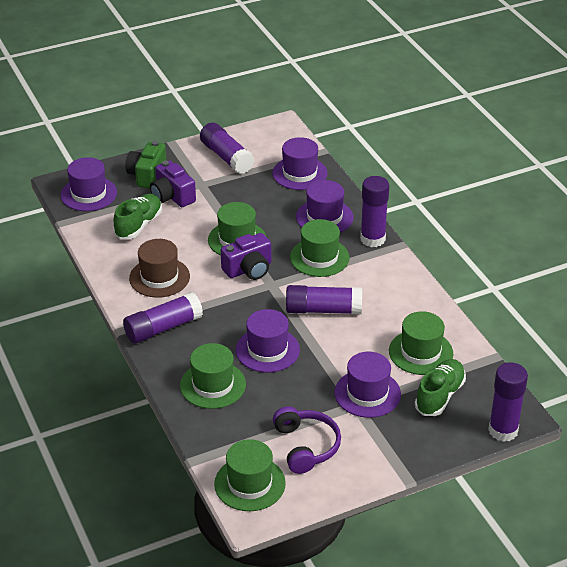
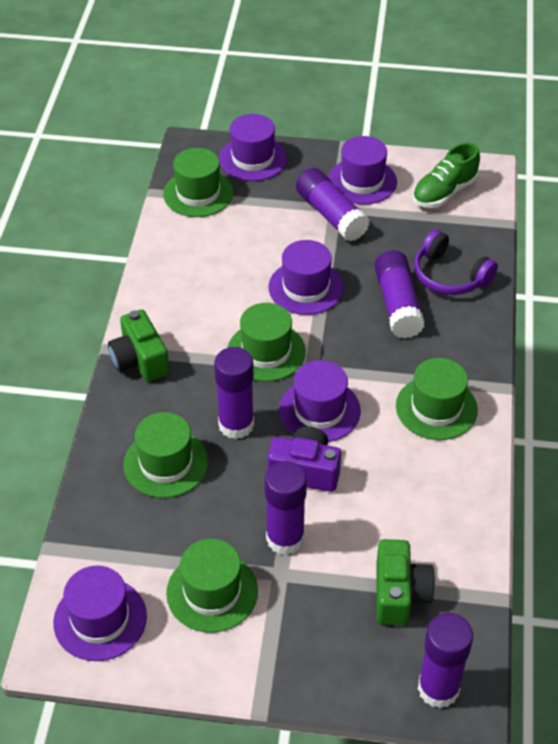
brown hat: 1 -> 0
green camera: 1 -> 2
green shoe: 2 -> 1
purple camera: 2 -> 1

